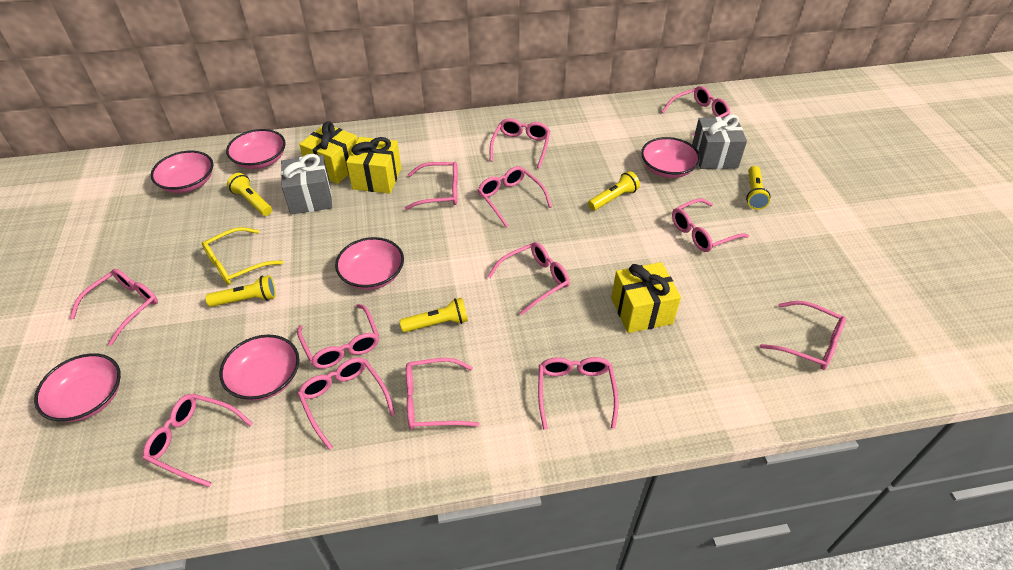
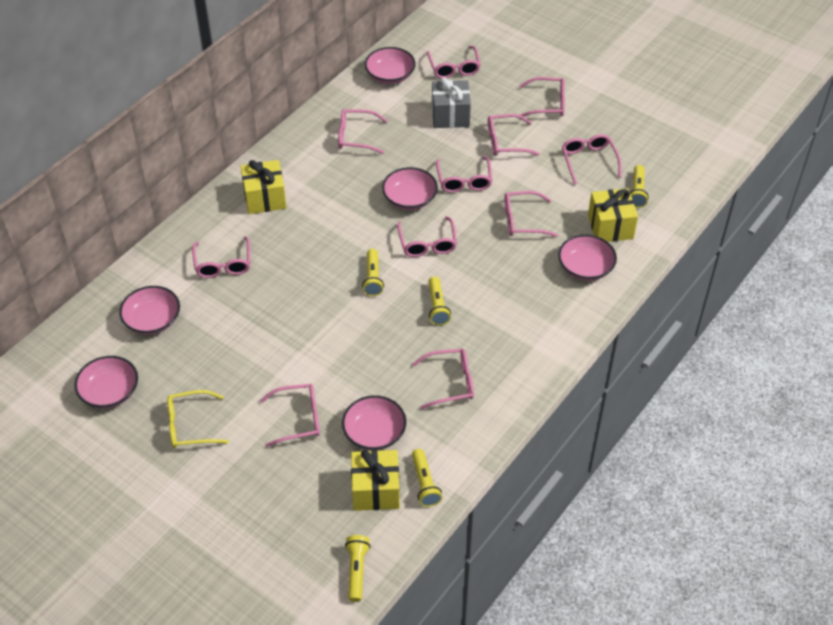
grey gift: 2 -> 1
pink glasses: 13 -> 11

